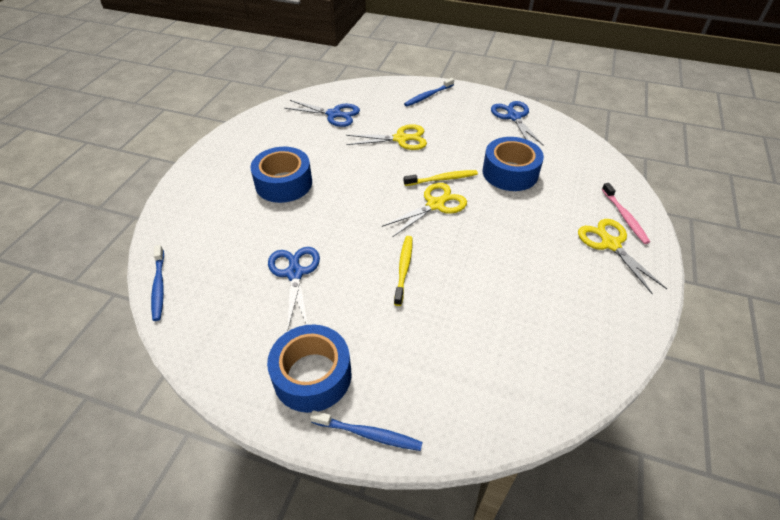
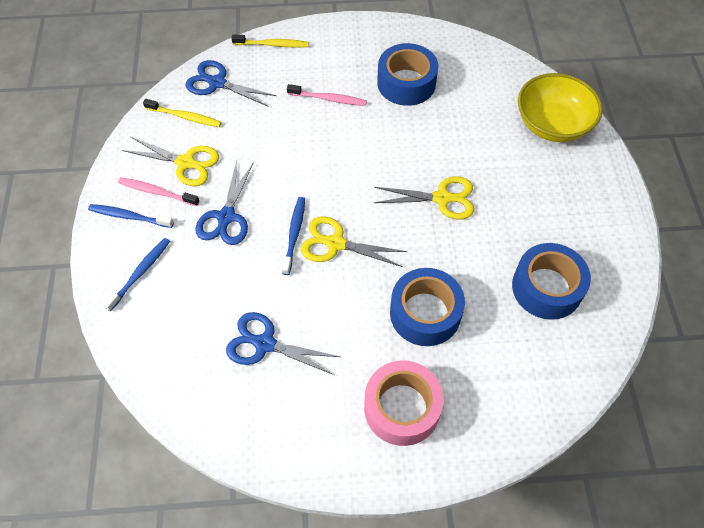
pink tape: 0 -> 1
pink toothbrush: 1 -> 2
yellow bowl: 0 -> 1

